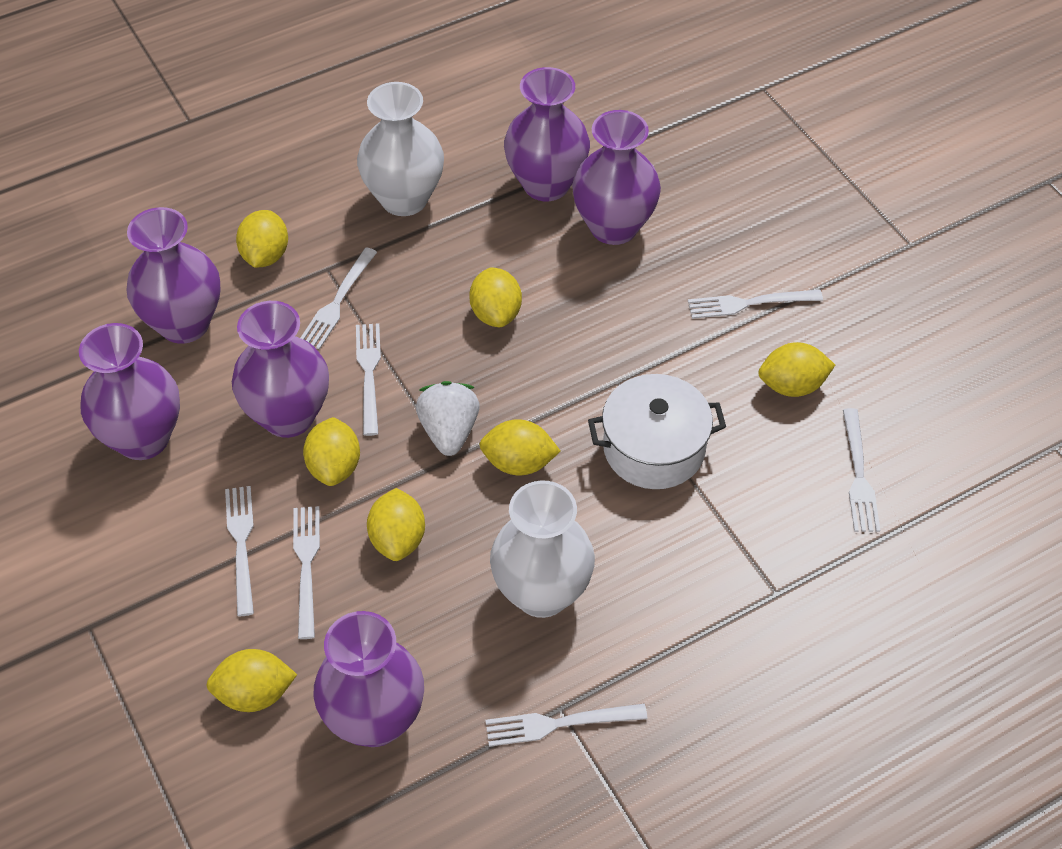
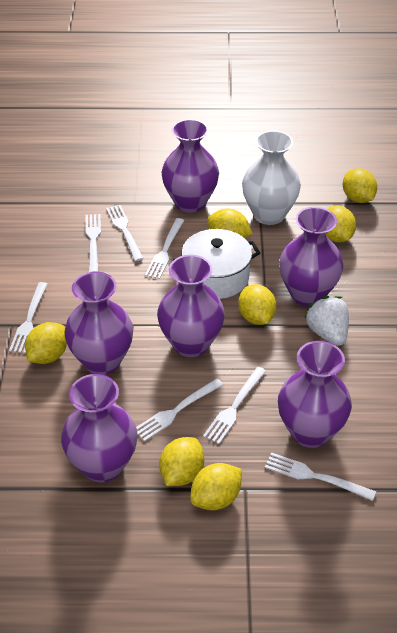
white vase: 2 -> 1

